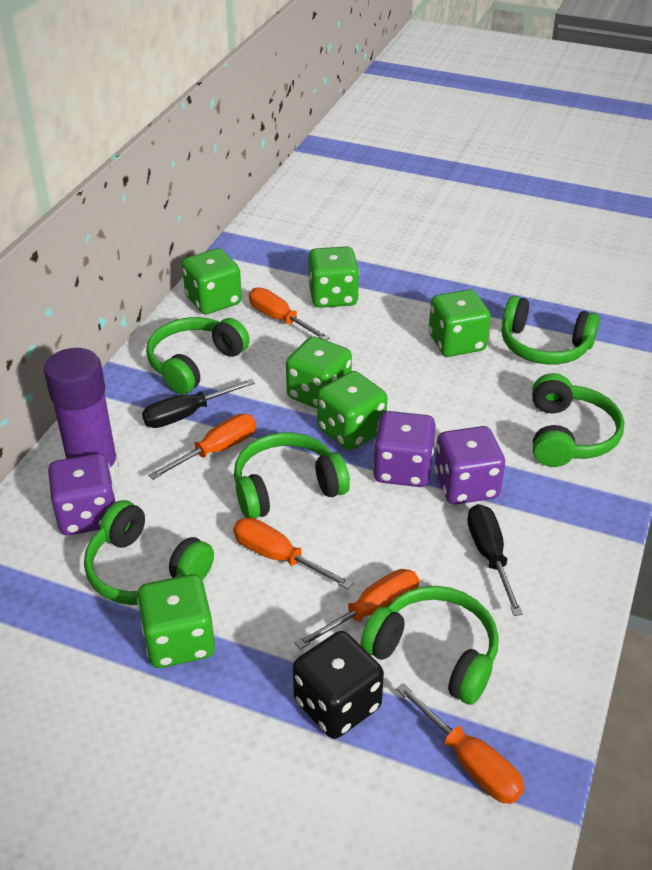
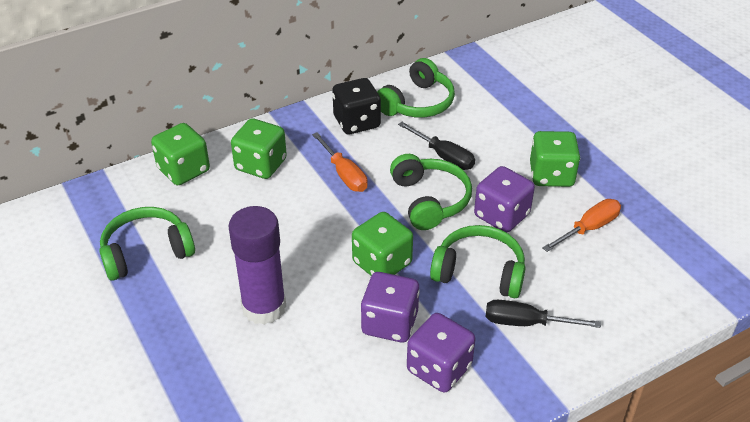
green dice: 6 -> 4
green headphones: 6 -> 4
orange screwdriver: 5 -> 2

